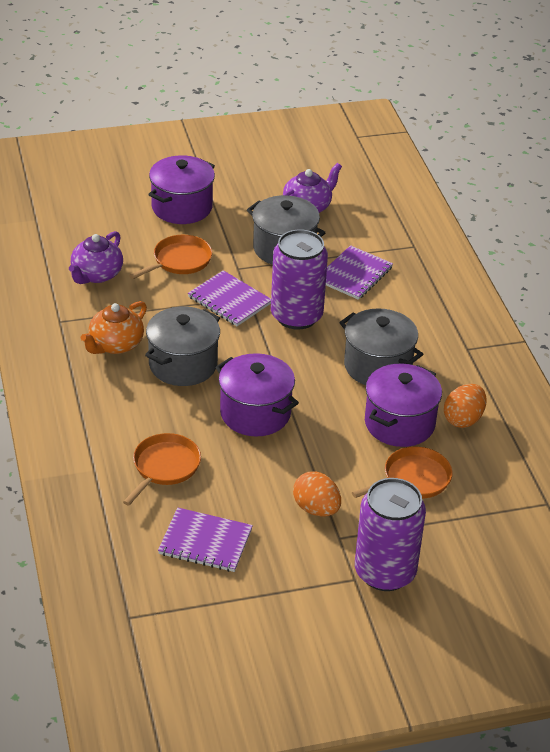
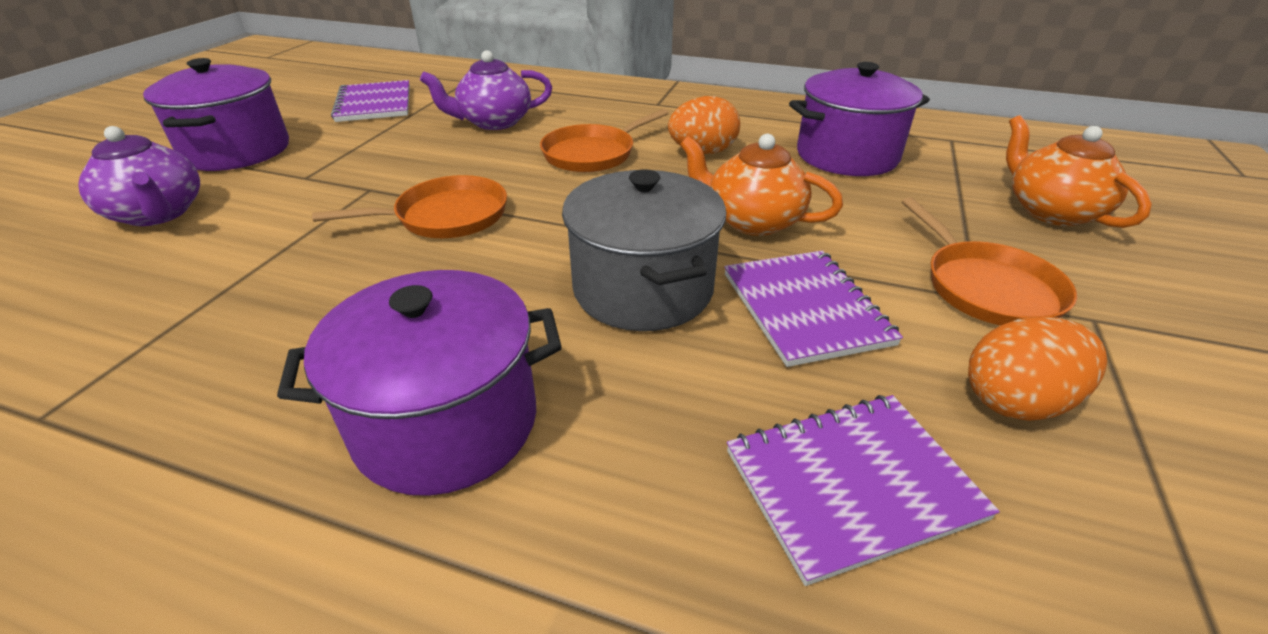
grey pot: 3 -> 1
orange teapot: 1 -> 2
purple can: 2 -> 0

